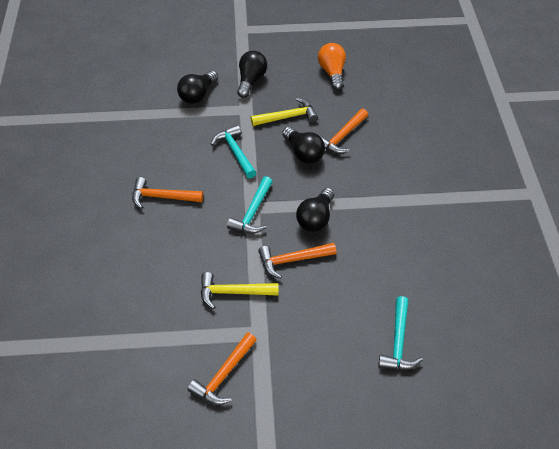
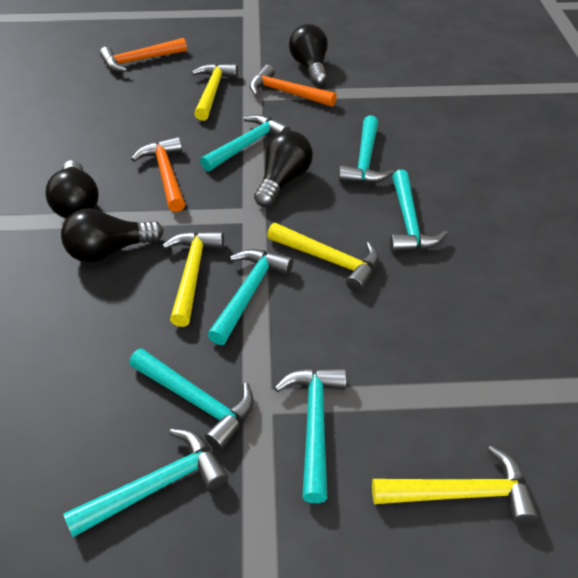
orange hammer: 4 -> 3
orange light bulb: 1 -> 0
turquoise hammer: 3 -> 7
yellow hammer: 2 -> 4

